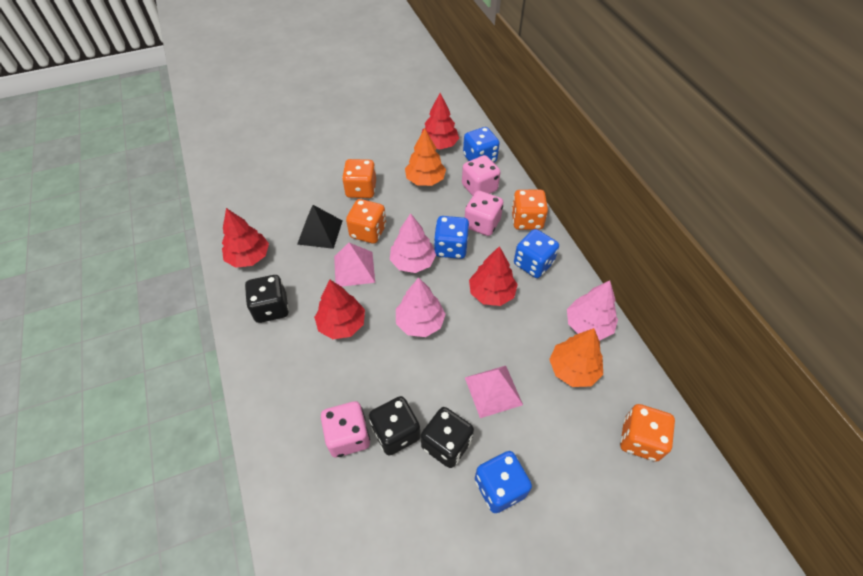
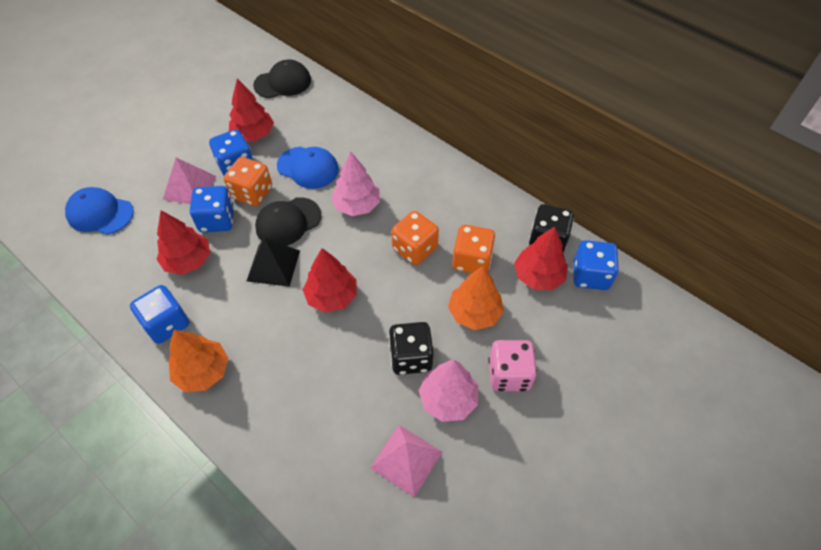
black cap: 0 -> 2
black dice: 3 -> 2
blue cap: 0 -> 2
orange dice: 4 -> 3
pink dice: 3 -> 1
pink tree: 3 -> 2

